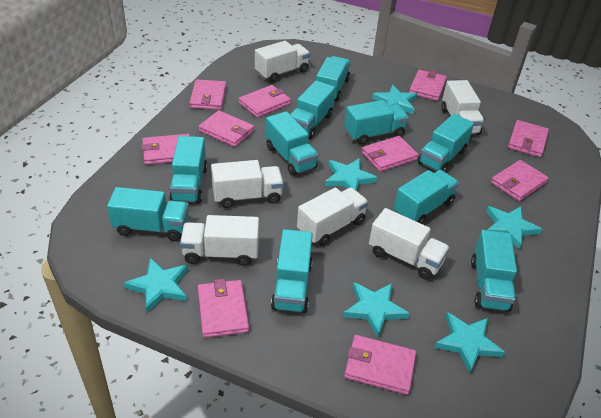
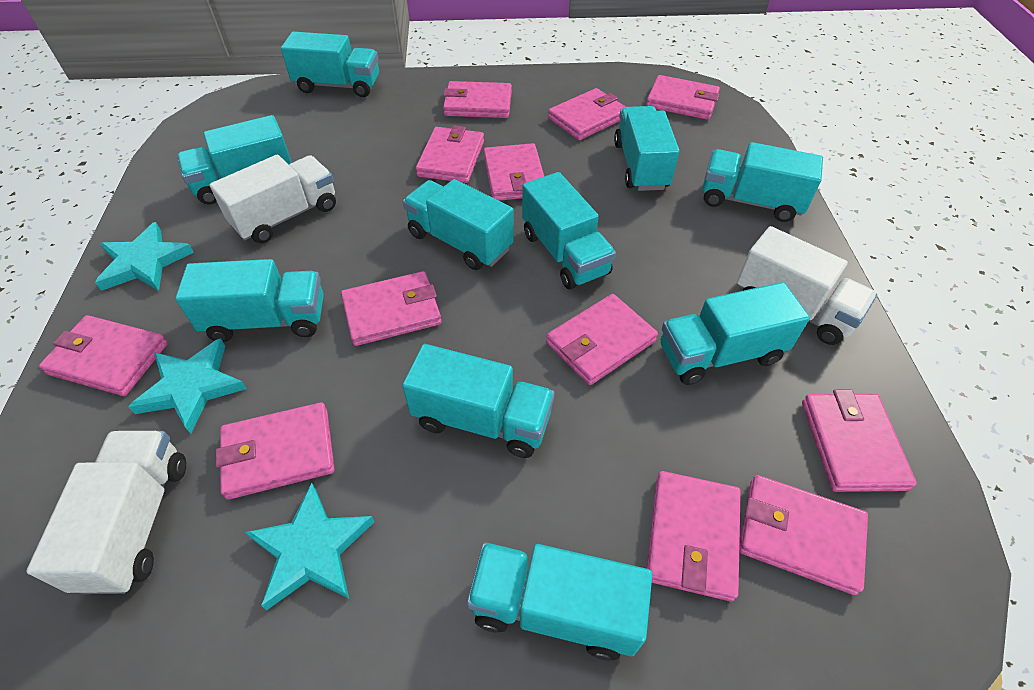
pink wallet: 10 -> 12
turquoise star: 6 -> 3
white truck: 6 -> 3

